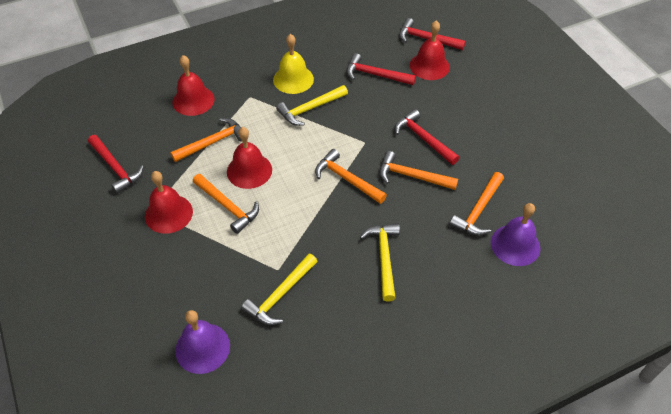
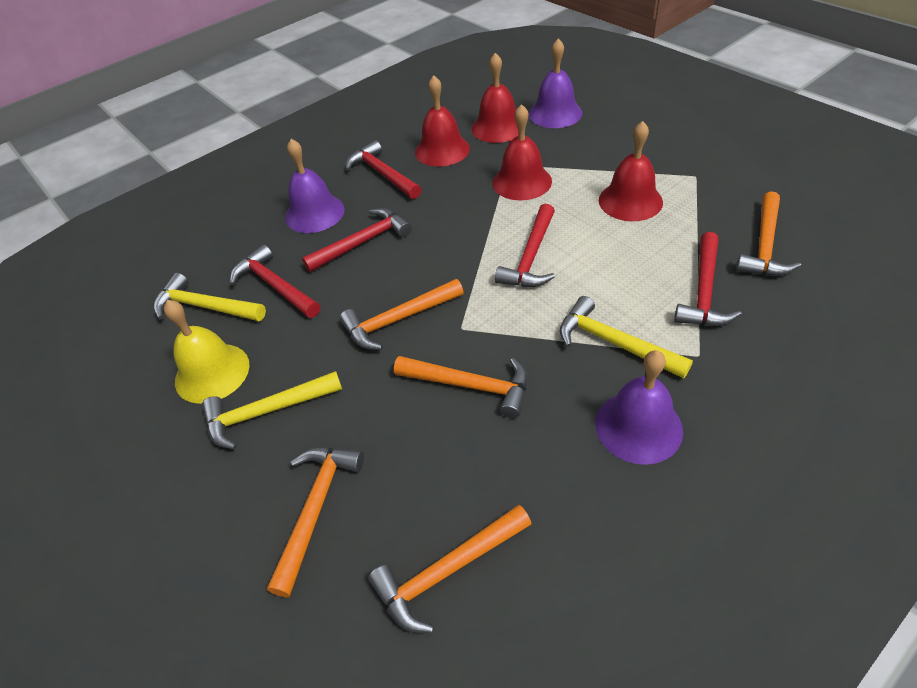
purple bell: 2 -> 3
red hammer: 4 -> 5

